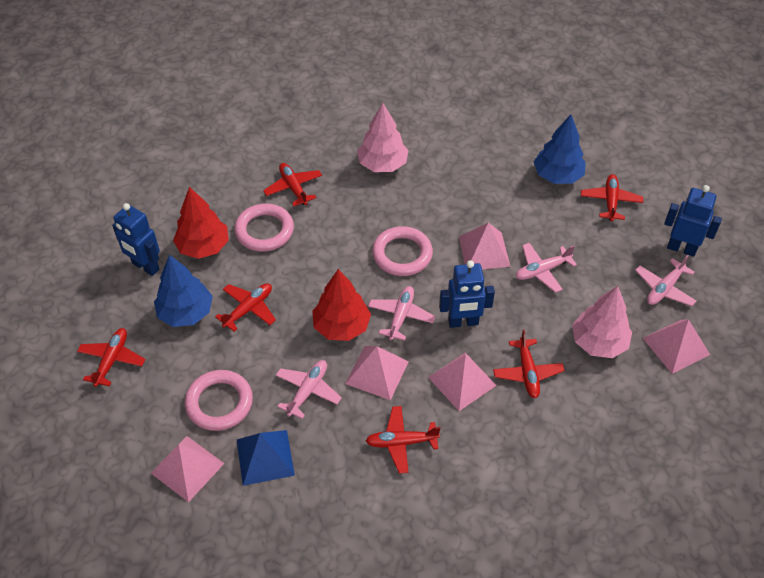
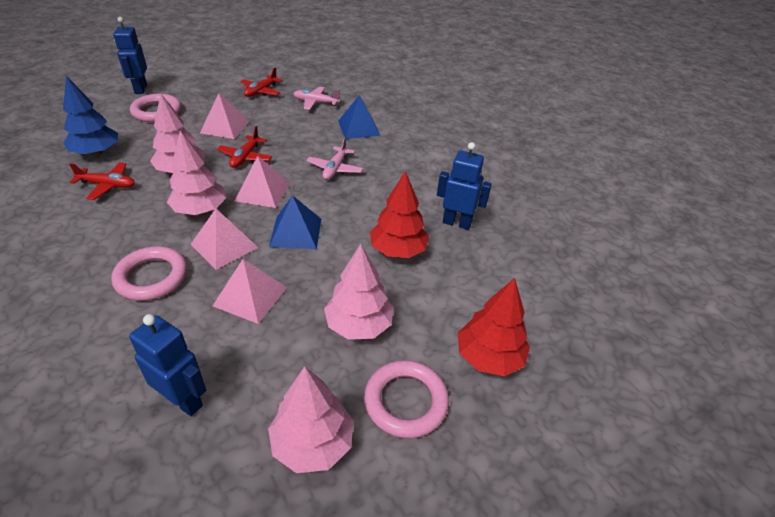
blue pyramid: 1 -> 2
blue tree: 2 -> 1
pink plane: 4 -> 2
pink pyramid: 5 -> 4
pink tree: 2 -> 4
red plane: 6 -> 3

